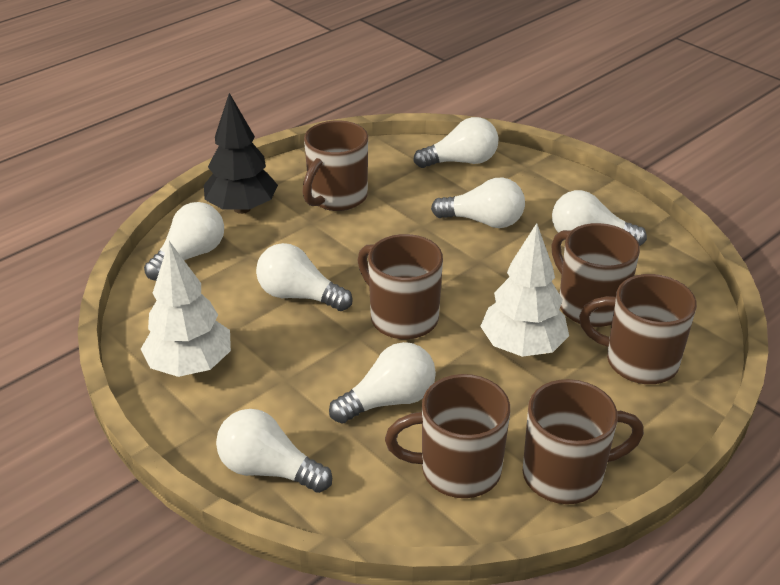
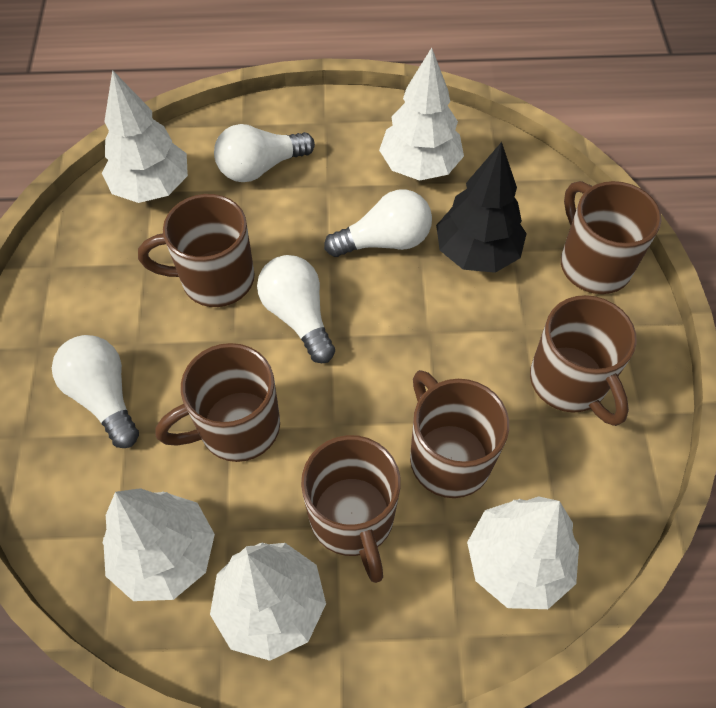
white light bulb: 7 -> 4
white tree: 2 -> 5

